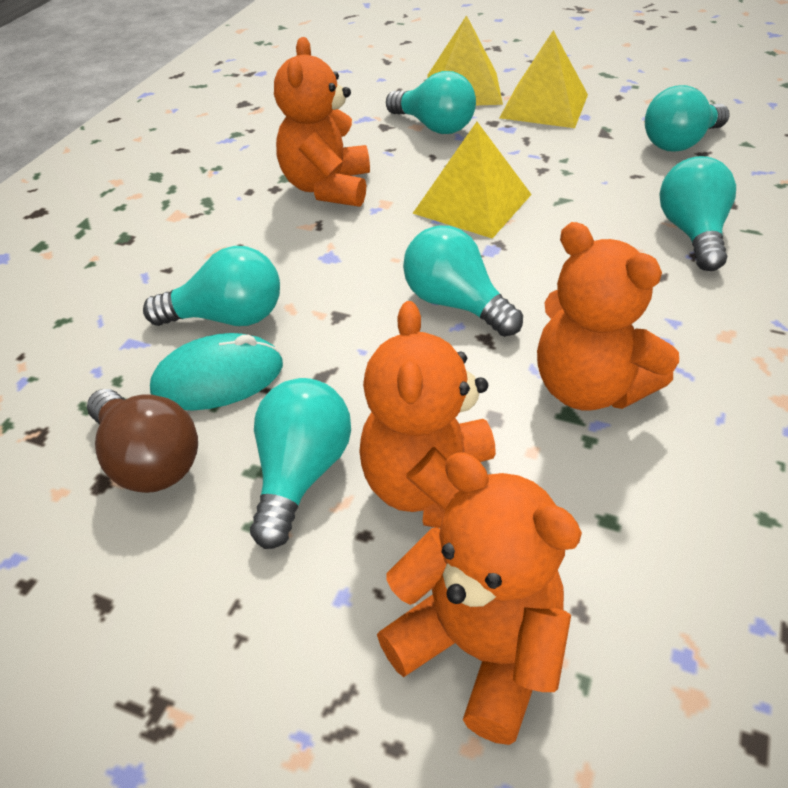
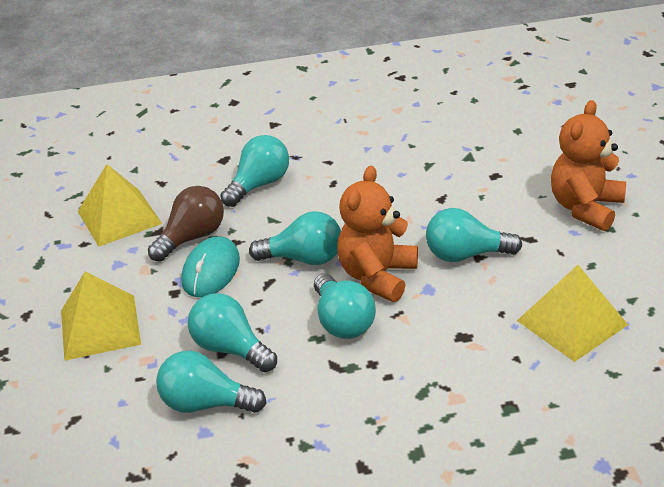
orange teddy bear: 4 -> 2

